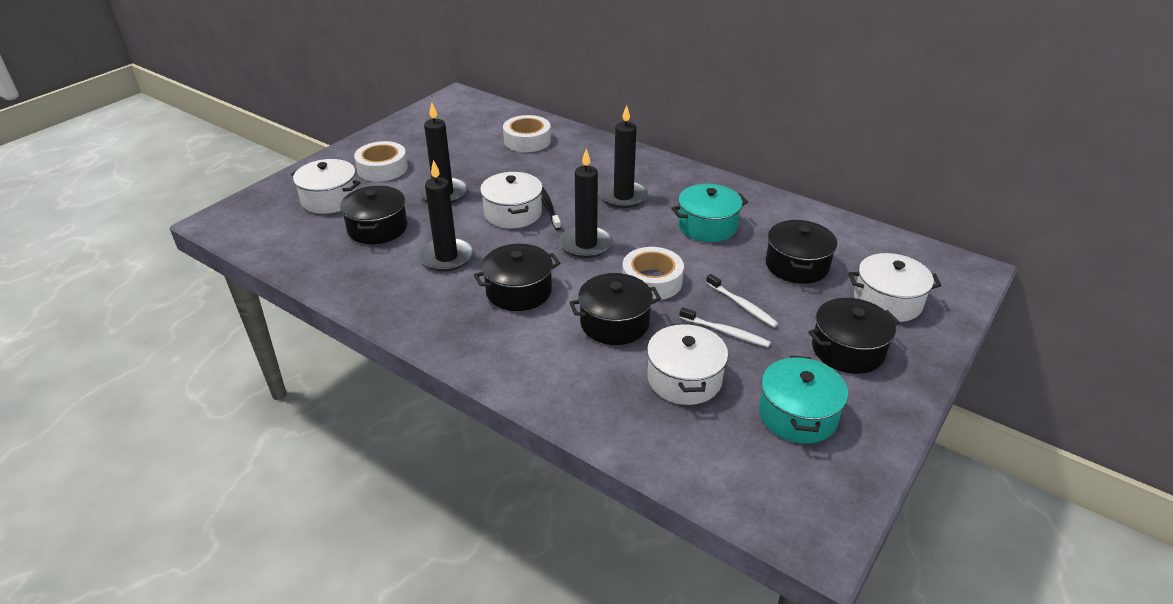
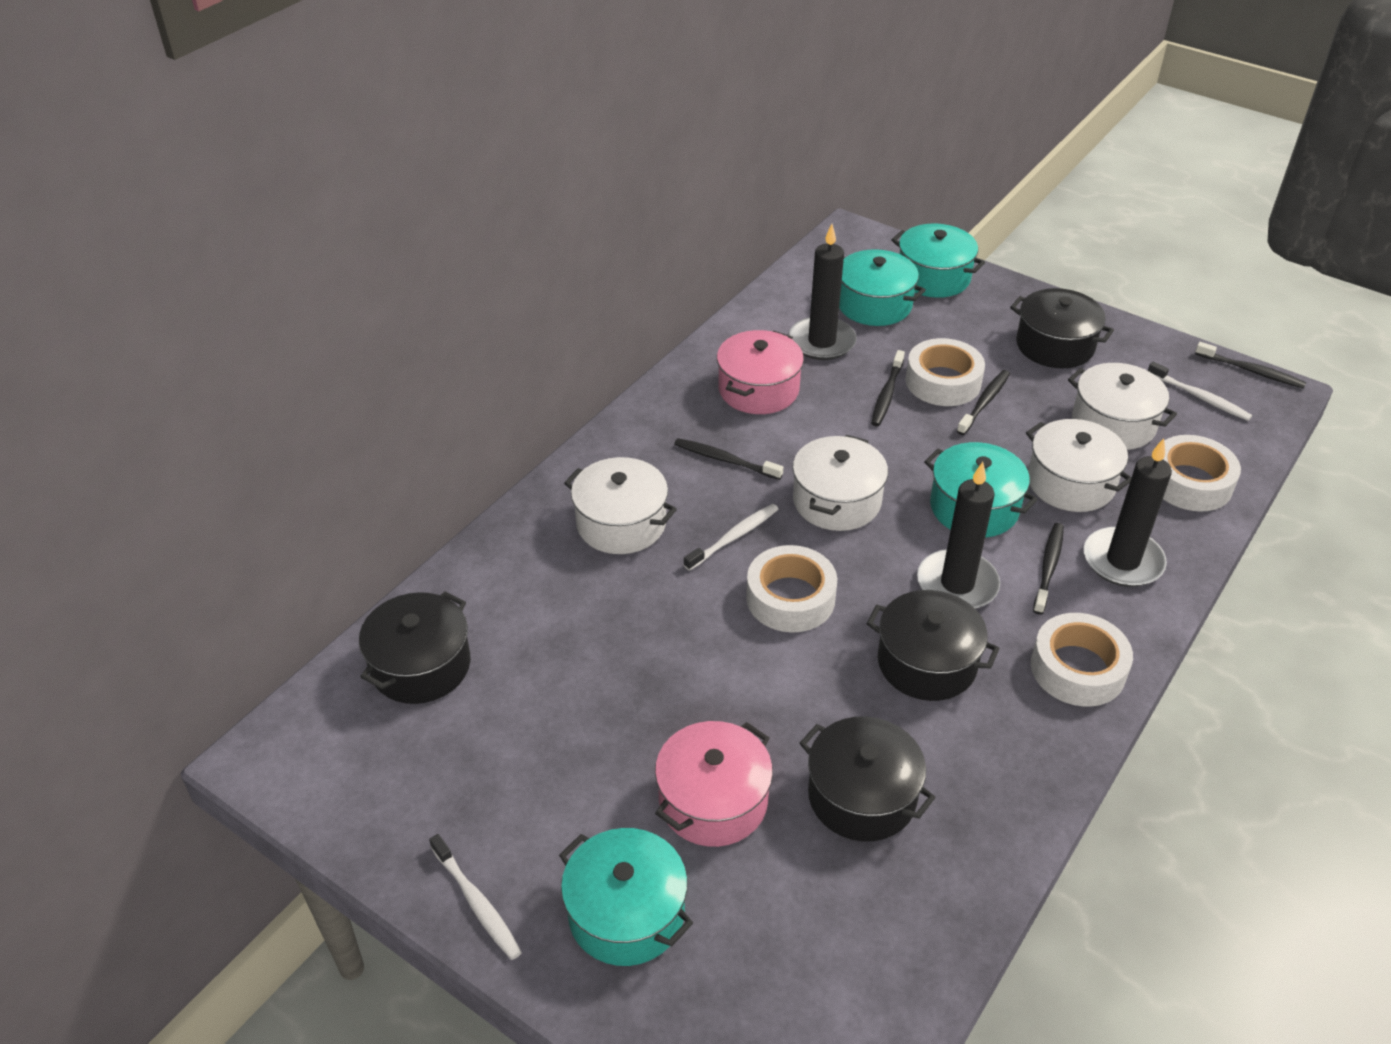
black candle: 4 -> 3
black pot: 5 -> 4
black toothbrush: 1 -> 5
pink pot: 0 -> 2
turquoise pot: 2 -> 4
white tape: 3 -> 4
white toothbrush: 2 -> 3

